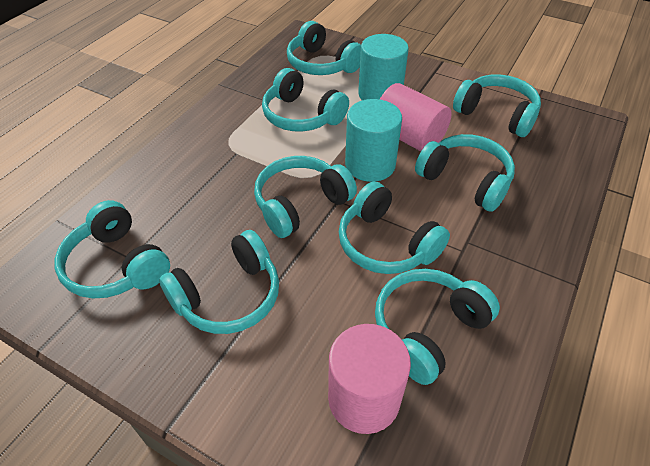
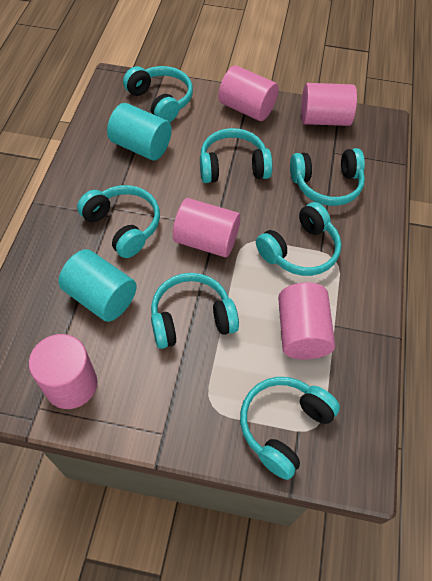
pink cylinder: 2 -> 5
turquoise headphones: 9 -> 7

